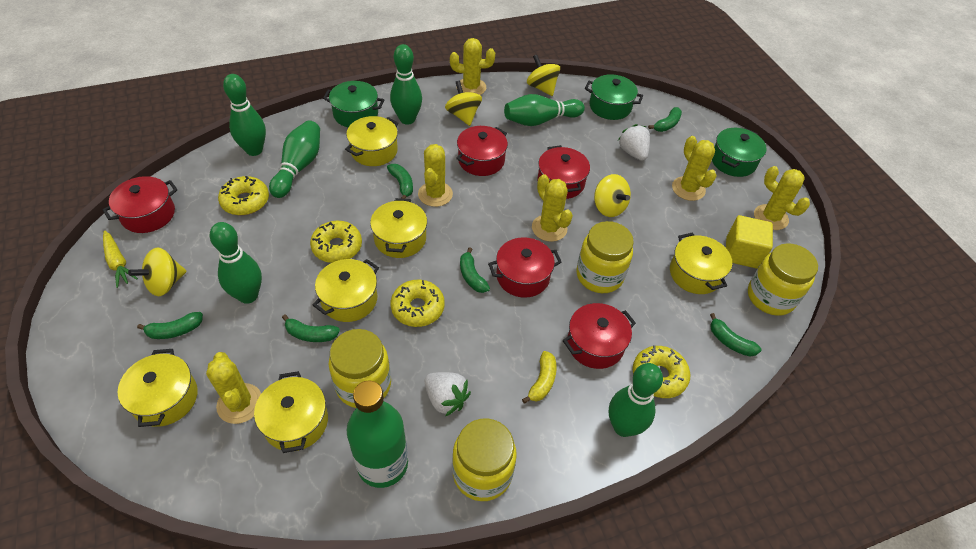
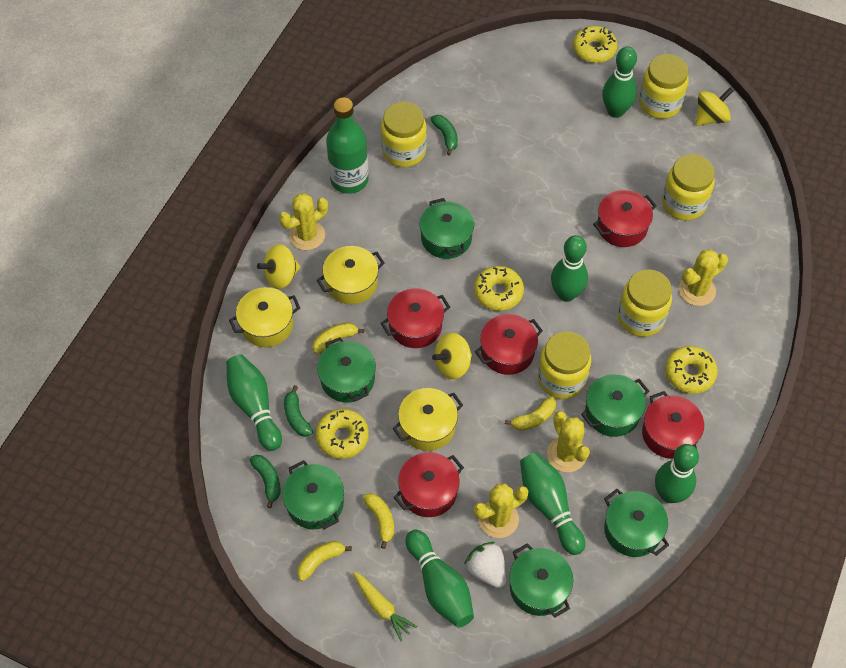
green banana: 6 -> 3
green pot: 3 -> 6
white strawberry: 2 -> 1
yellow banana: 1 -> 4
yellow cactus: 6 -> 4
yellow cube: 1 -> 0
yellow jar: 4 -> 5
yellow pot: 6 -> 3
yellow spinning top: 4 -> 3

